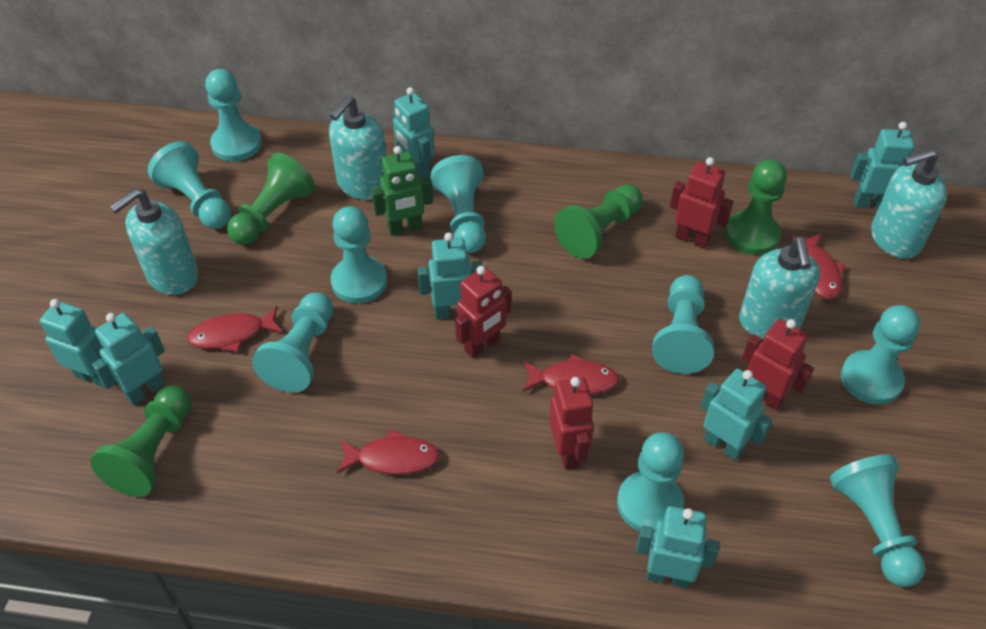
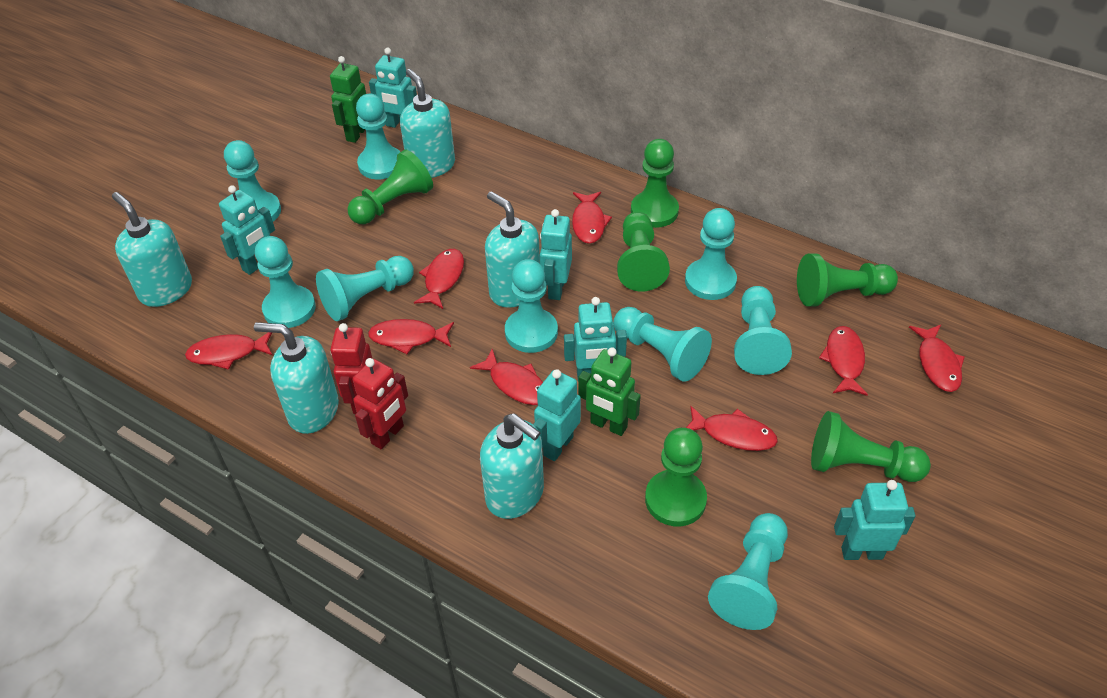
green pawn: 4 -> 6
green robot: 1 -> 2
red fish: 4 -> 8
red robot: 4 -> 2
turquoise robot: 7 -> 6
turquoise soap dispenser: 4 -> 5

